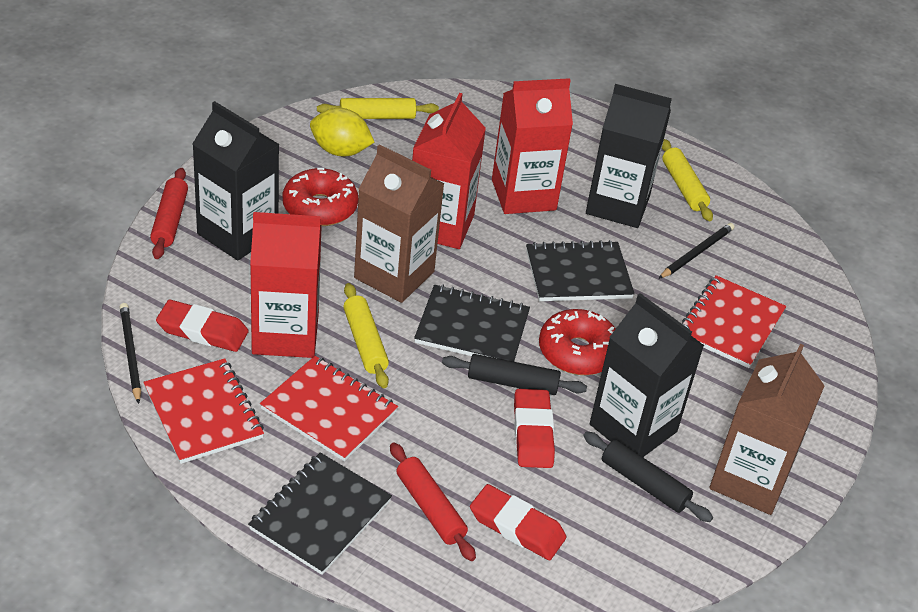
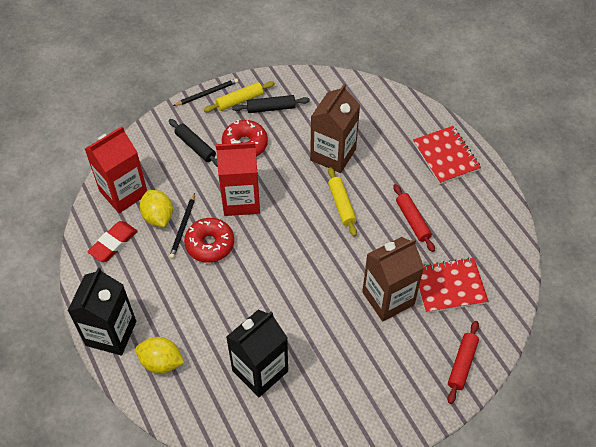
black carton: 3 -> 2
black notebook: 3 -> 0
red carton: 3 -> 2
red eraser: 3 -> 1
red notebook: 3 -> 2
yellow lemon: 1 -> 2
yellow rolling pin: 3 -> 2

